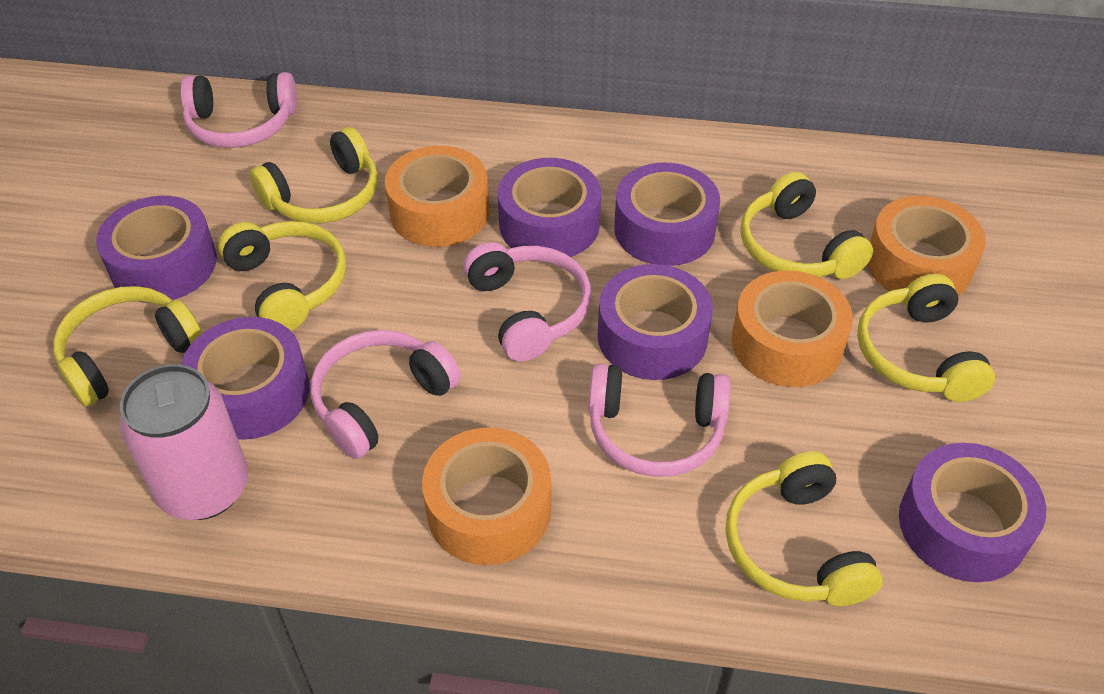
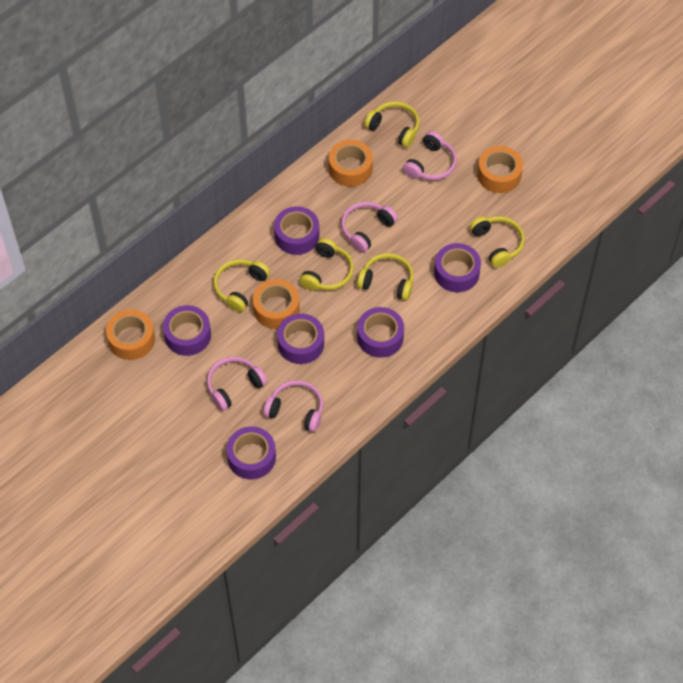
pink can: 1 -> 0
yellow headphones: 6 -> 5

